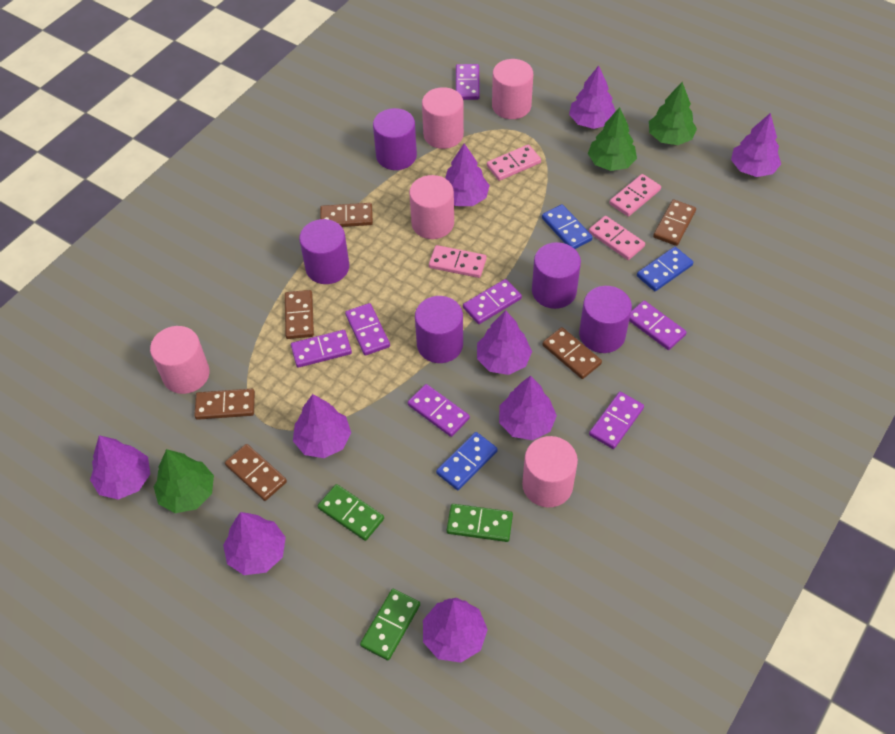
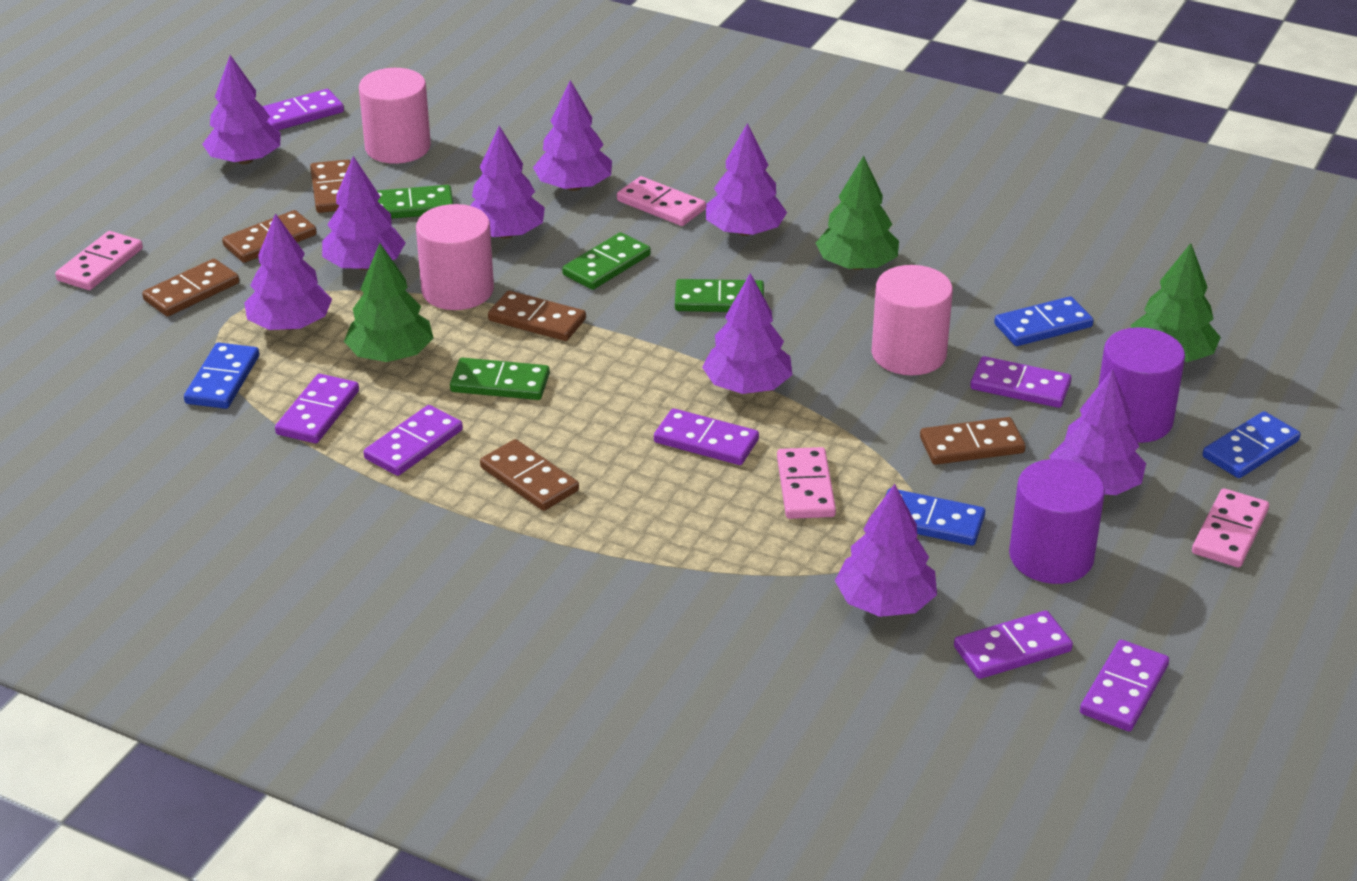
blue domino: 3 -> 4
green domino: 3 -> 4
pink cylinder: 5 -> 3
purple cylinder: 5 -> 2

